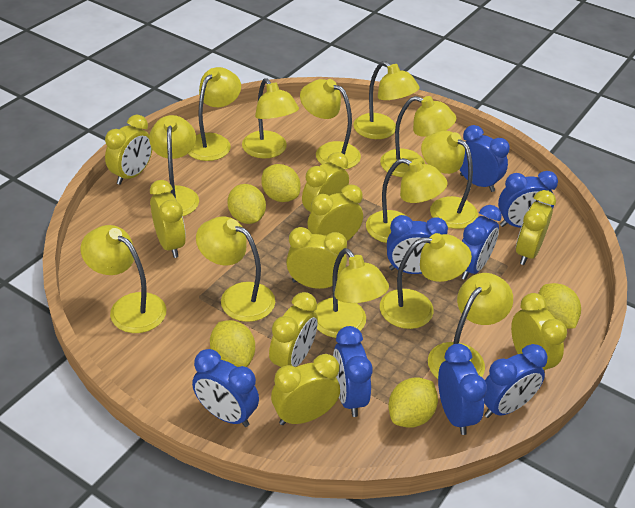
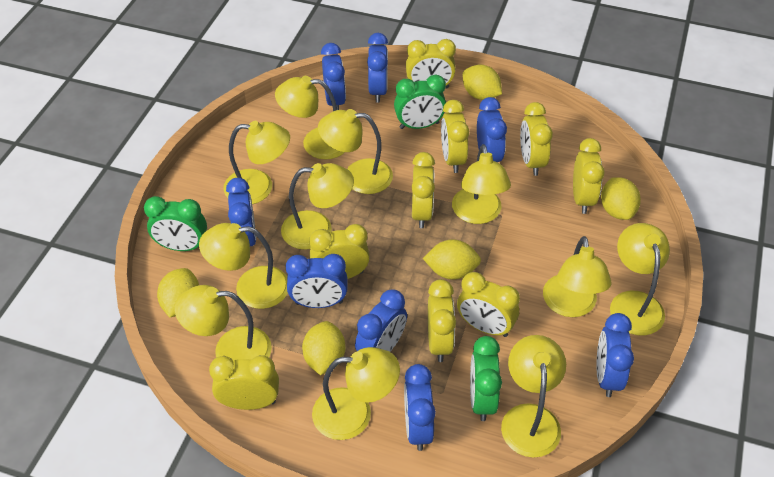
green clock: 0 -> 3
yellow lamp: 13 -> 11

